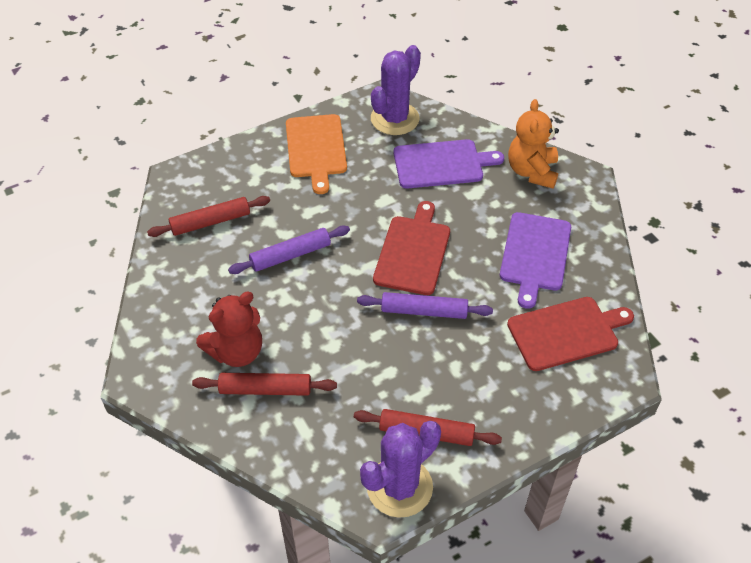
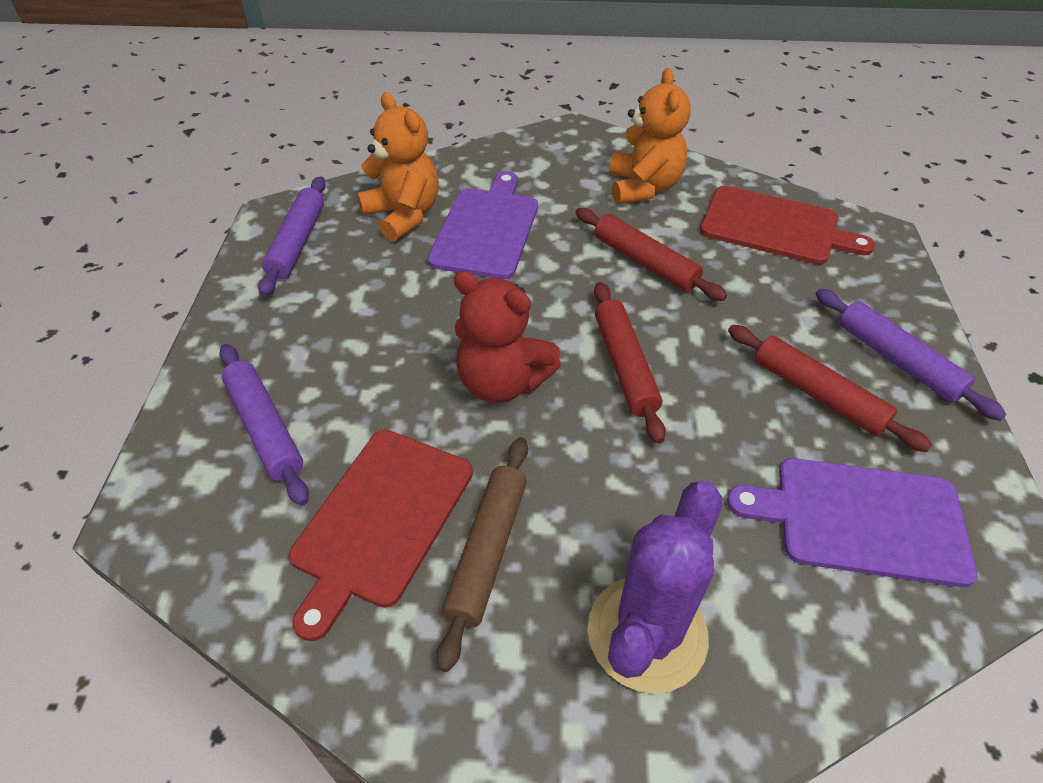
brown rolling pin: 0 -> 1
orange cutting board: 1 -> 0
orange teddy bear: 1 -> 2
purple cactus: 2 -> 1
purple rolling pin: 2 -> 3

